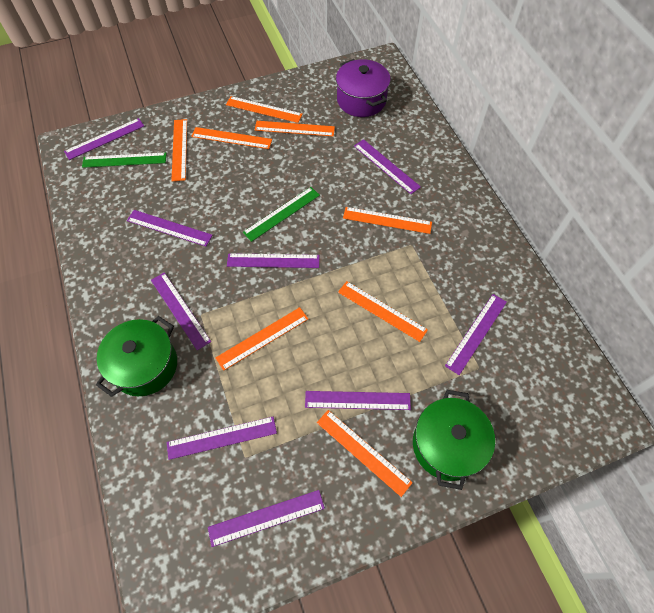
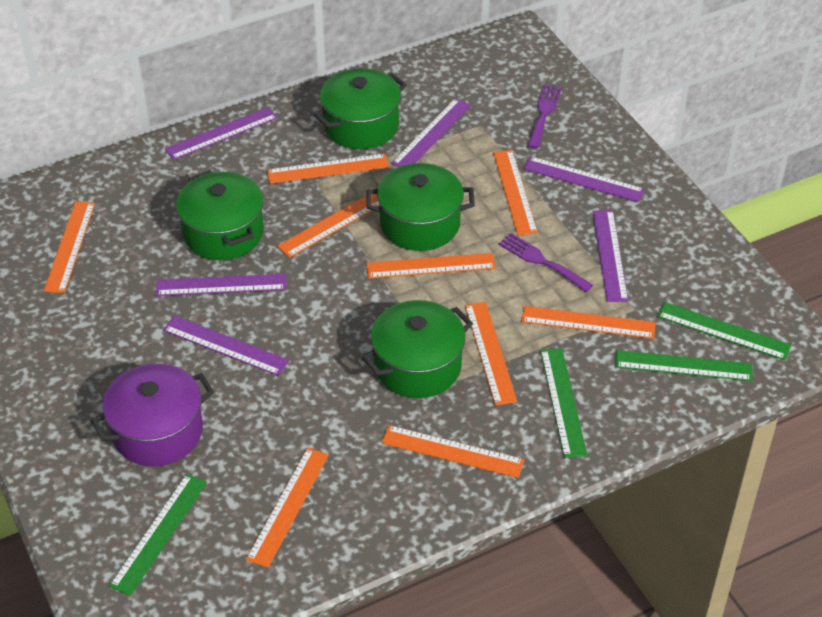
green pot: 2 -> 4
green ruler: 2 -> 4
orange ruler: 8 -> 9
purple fork: 0 -> 2
purple ruler: 9 -> 6

